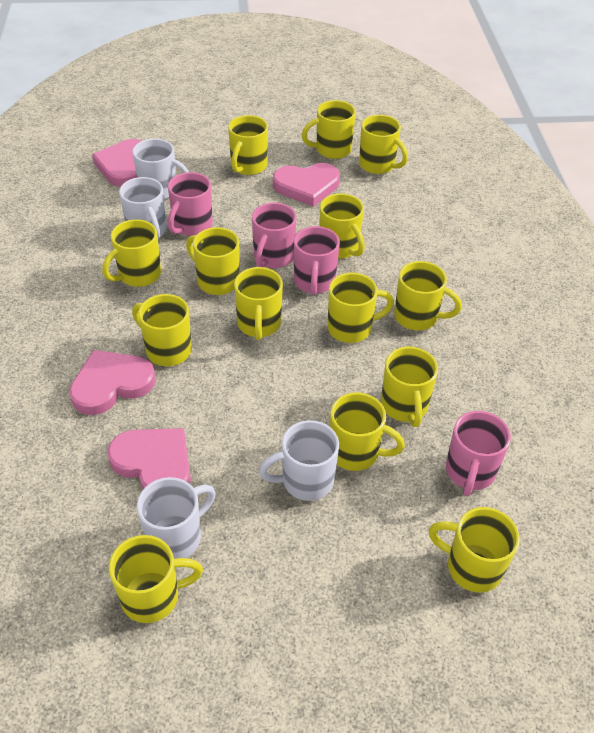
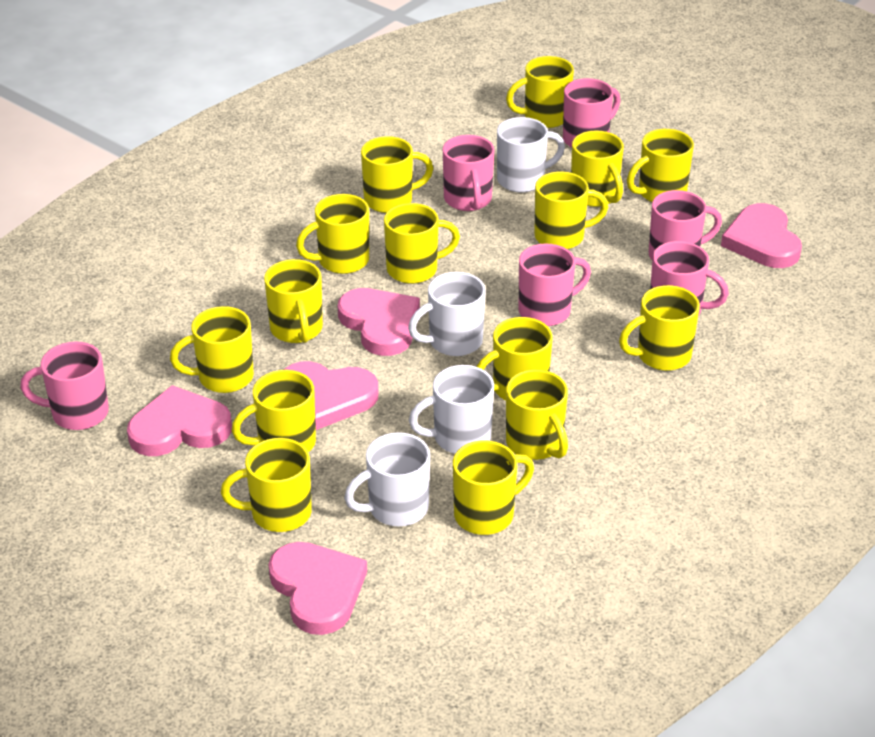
pink heart: 4 -> 5
pink mug: 4 -> 6
yellow mug: 14 -> 15

